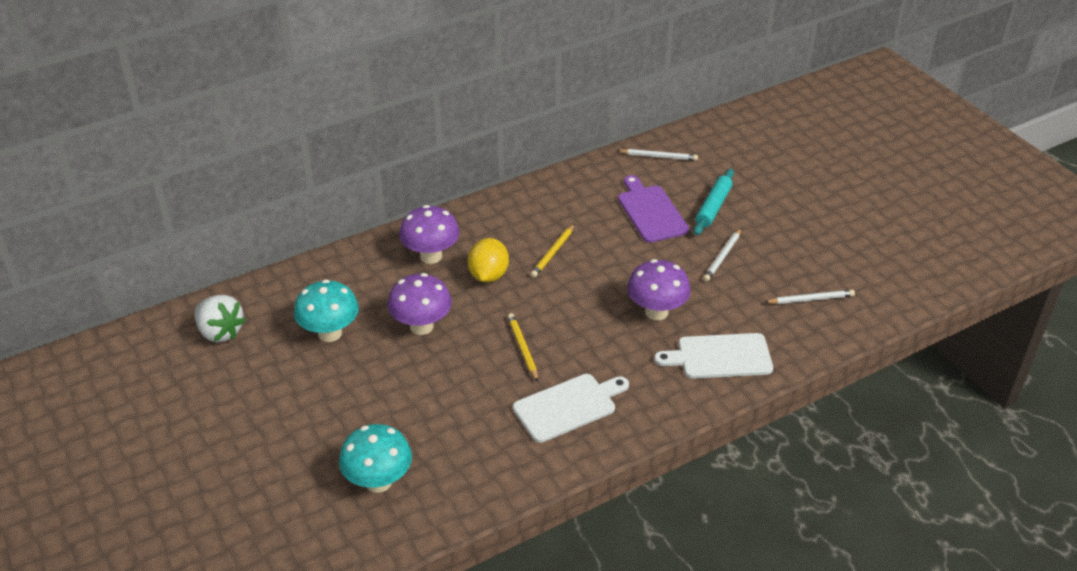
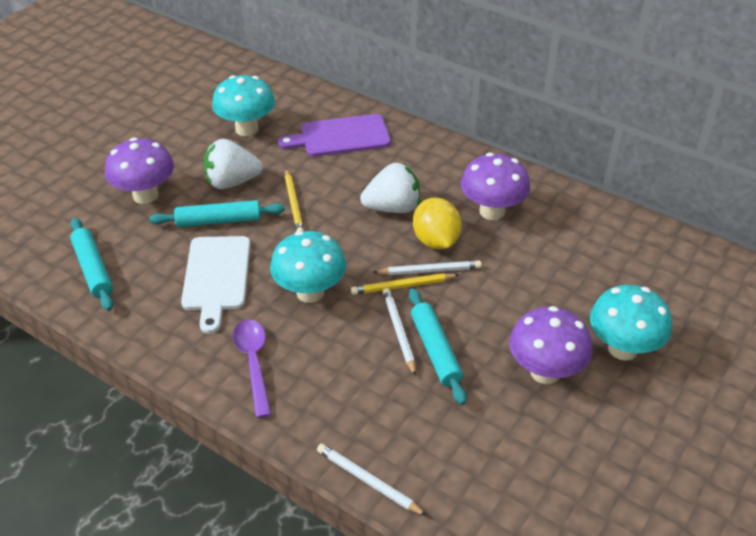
purple spoon: 0 -> 1
turquoise mushroom: 2 -> 3
turquoise rolling pin: 1 -> 3
white cutting board: 2 -> 1
white strawberry: 1 -> 2

